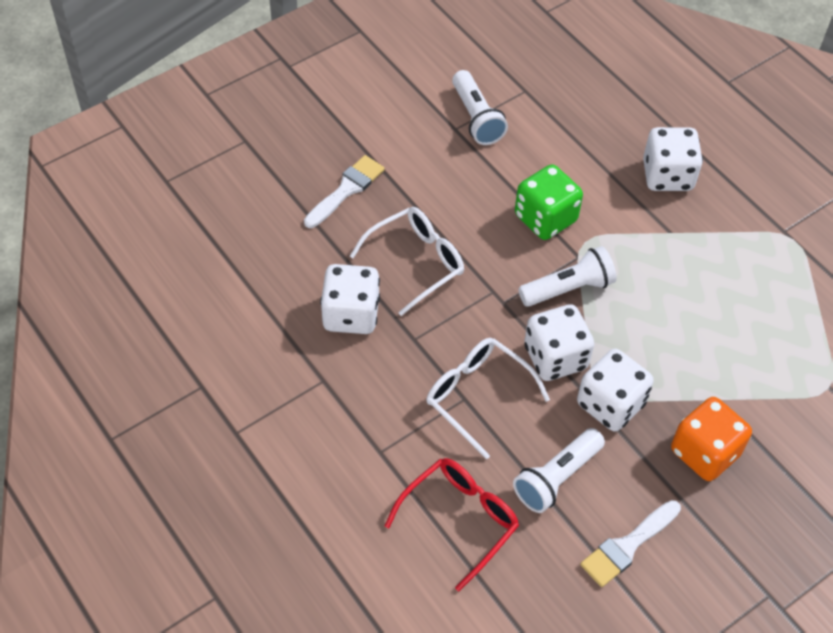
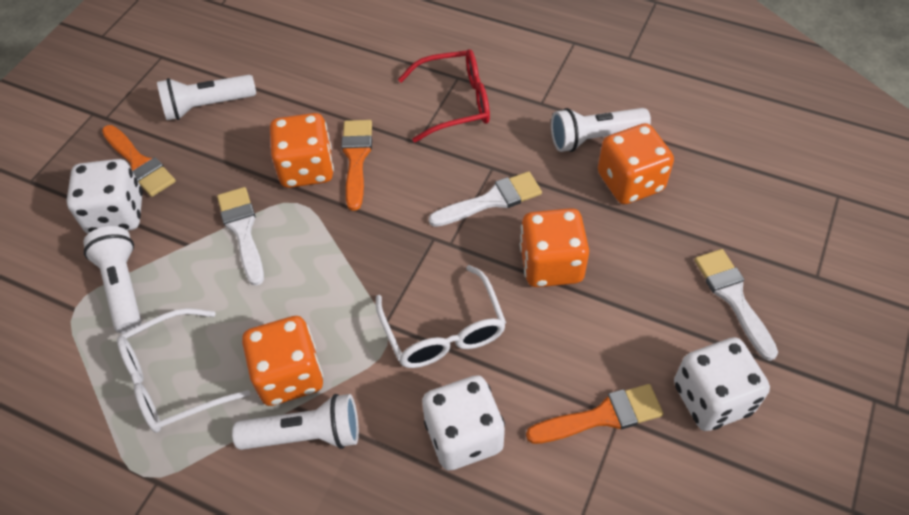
green dice: 1 -> 0
orange brush: 0 -> 3
orange dice: 1 -> 4
white brush: 2 -> 3
white dice: 4 -> 3
white flashlight: 3 -> 4

